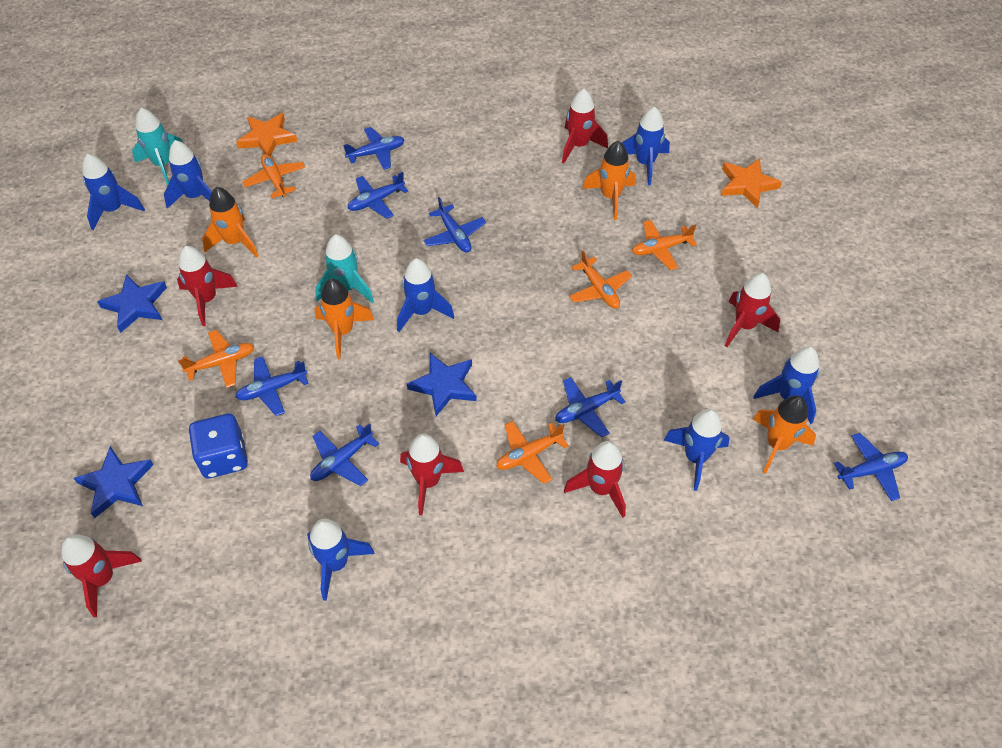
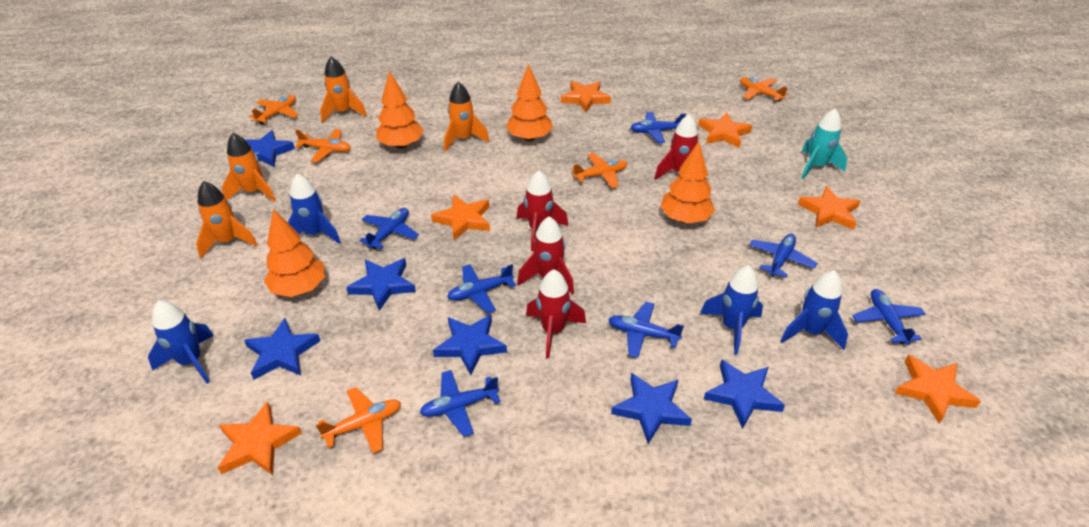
blue dice: 1 -> 0
blue rocket: 7 -> 4
blue star: 3 -> 6
orange star: 2 -> 6
orange tree: 0 -> 4
red rocket: 6 -> 4
turquoise rocket: 2 -> 1

